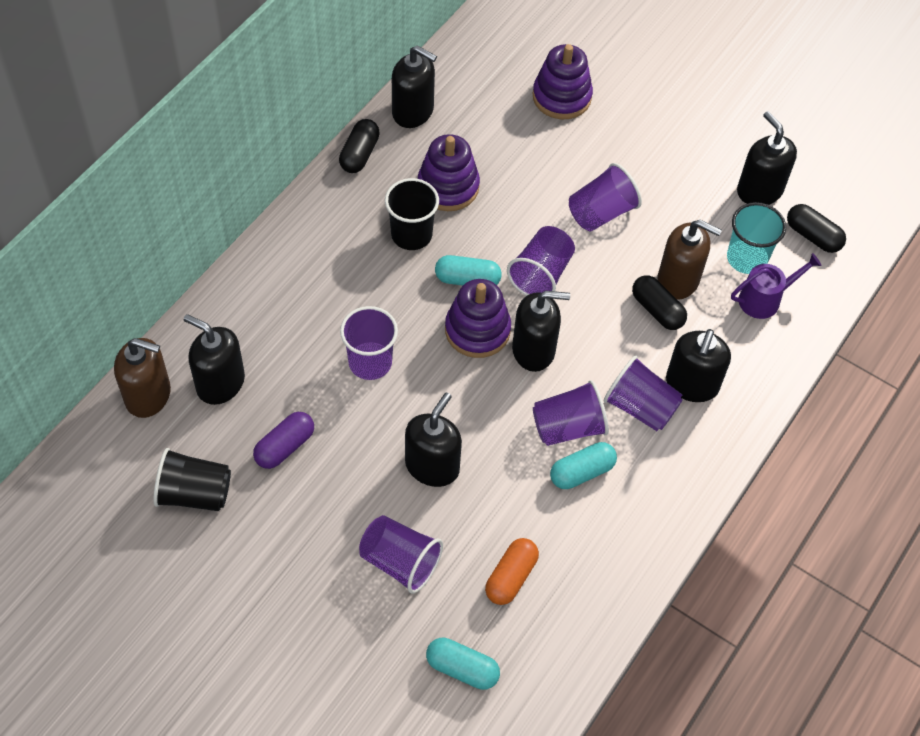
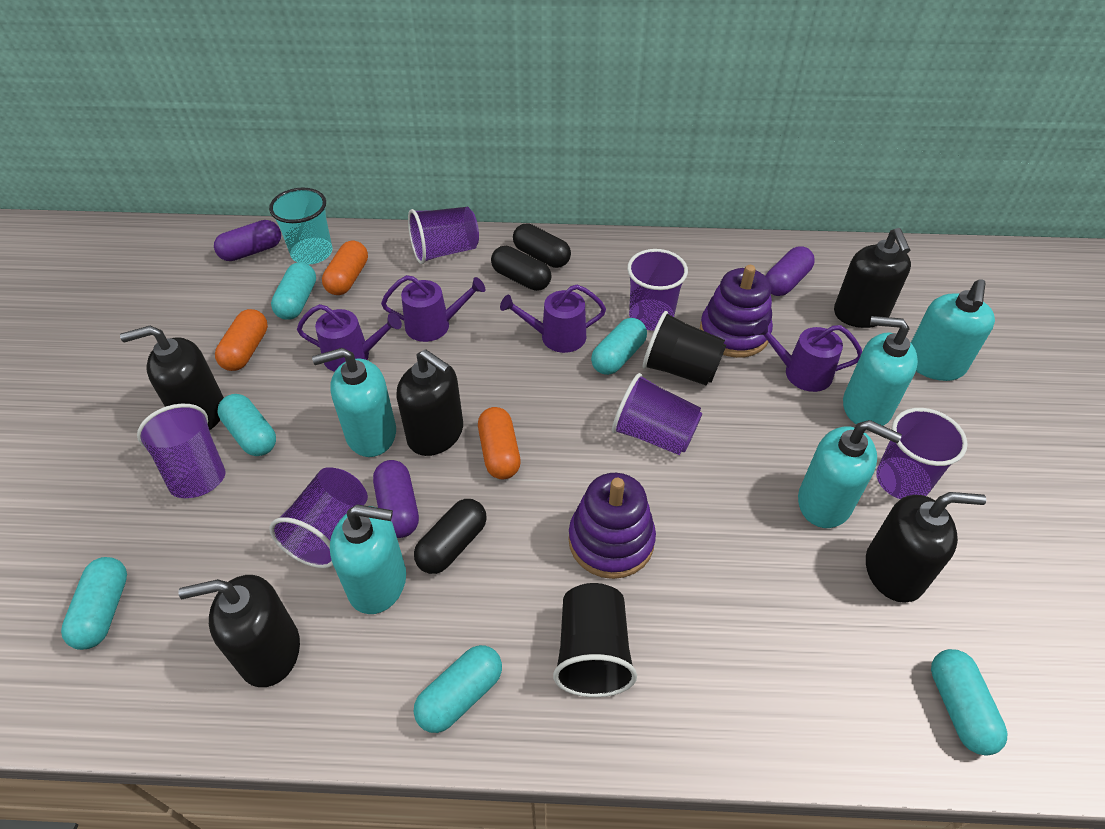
black soap dispenser: 6 -> 5
brown soap dispenser: 2 -> 0
orange capsule: 1 -> 3
purple capsule: 1 -> 3
purple stacking toy: 3 -> 2
purple watering can: 1 -> 4
turquoise capsule: 3 -> 6
turquoise soap dispenser: 0 -> 5

